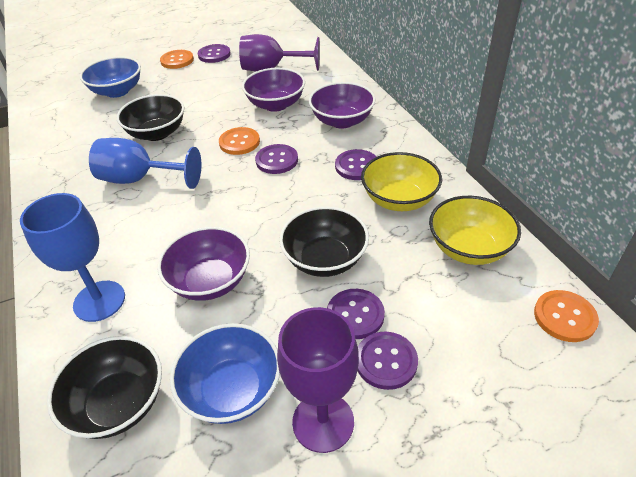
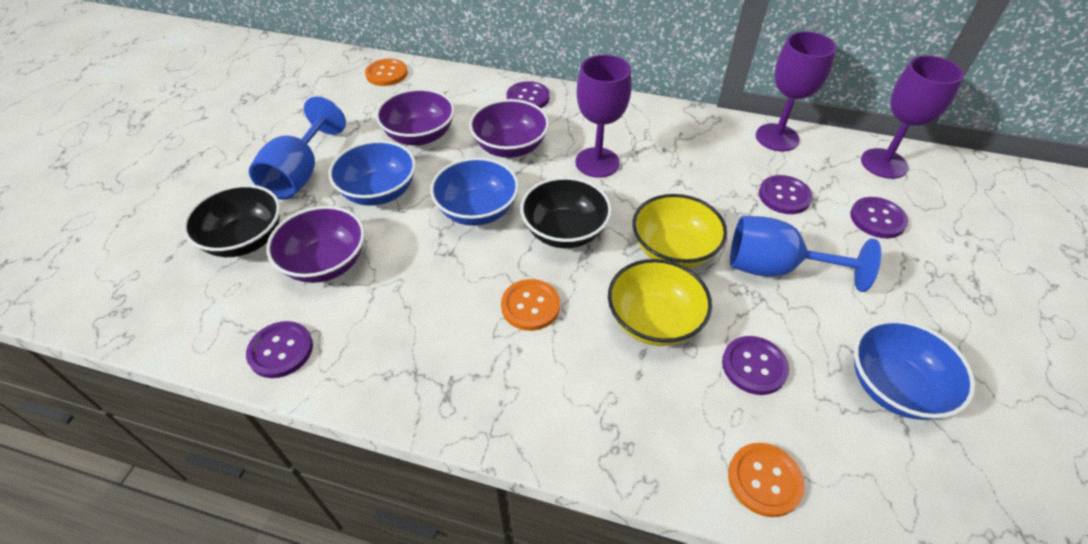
black bowl: 3 -> 2
blue bowl: 2 -> 3
purple goblet: 2 -> 3

